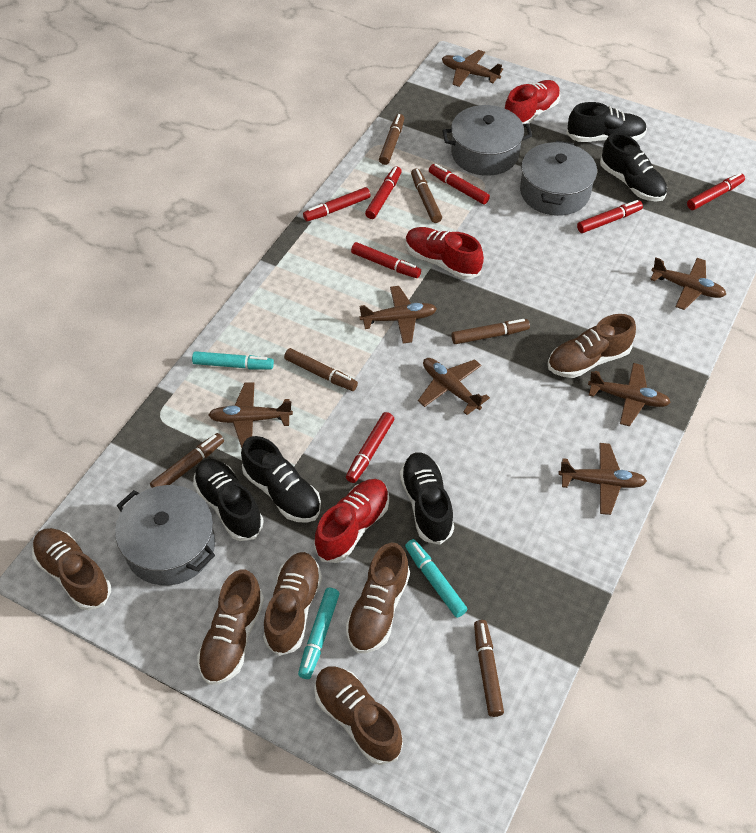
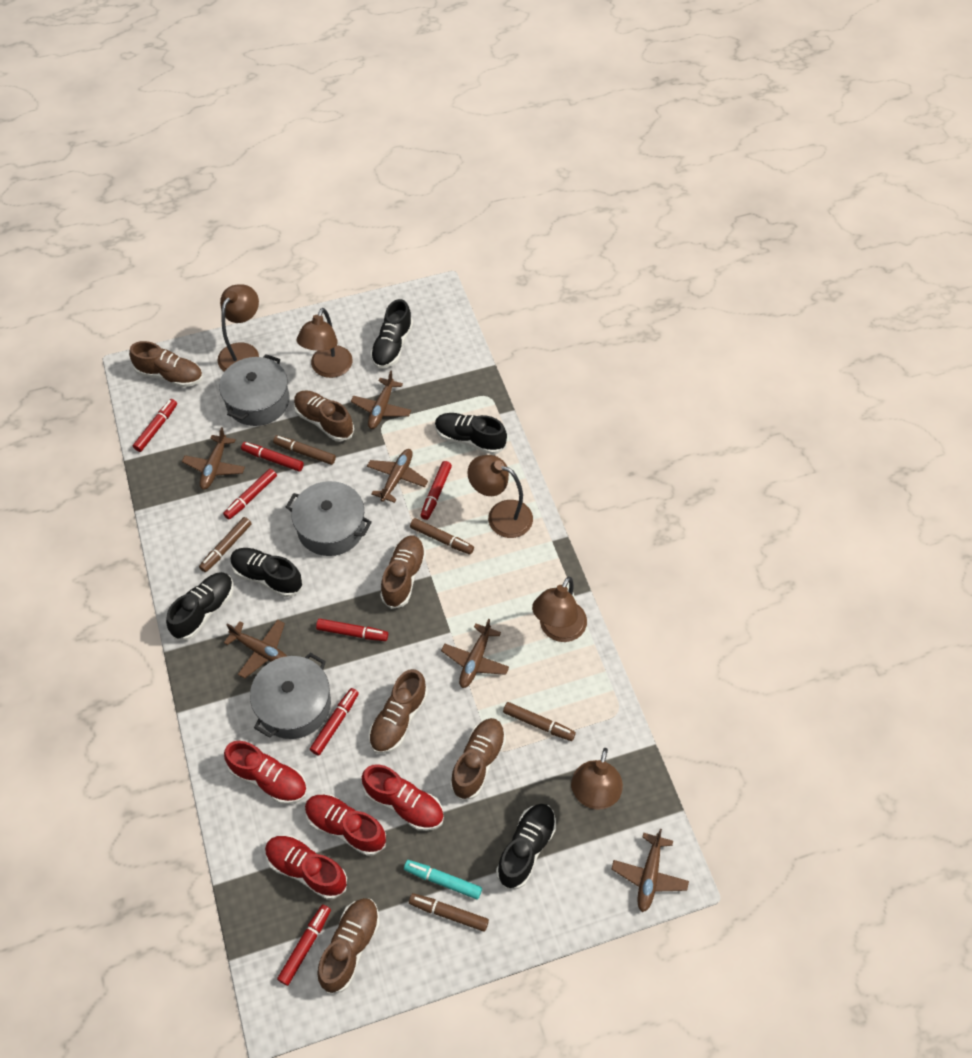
brown lamp: 0 -> 5
brown marker: 6 -> 5
brown plane: 7 -> 6
red shoe: 3 -> 4
turquoise marker: 3 -> 1

